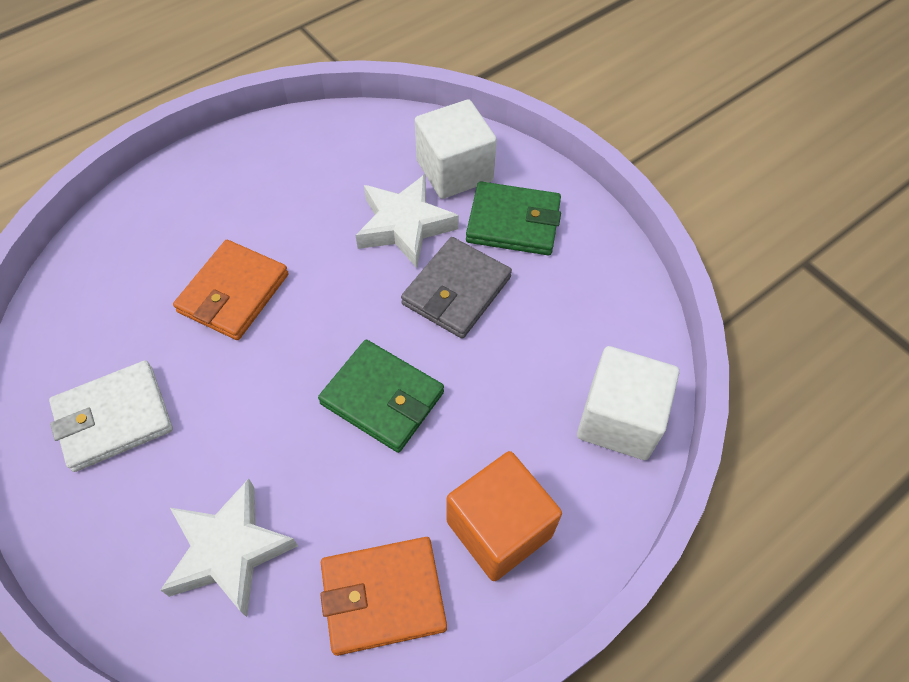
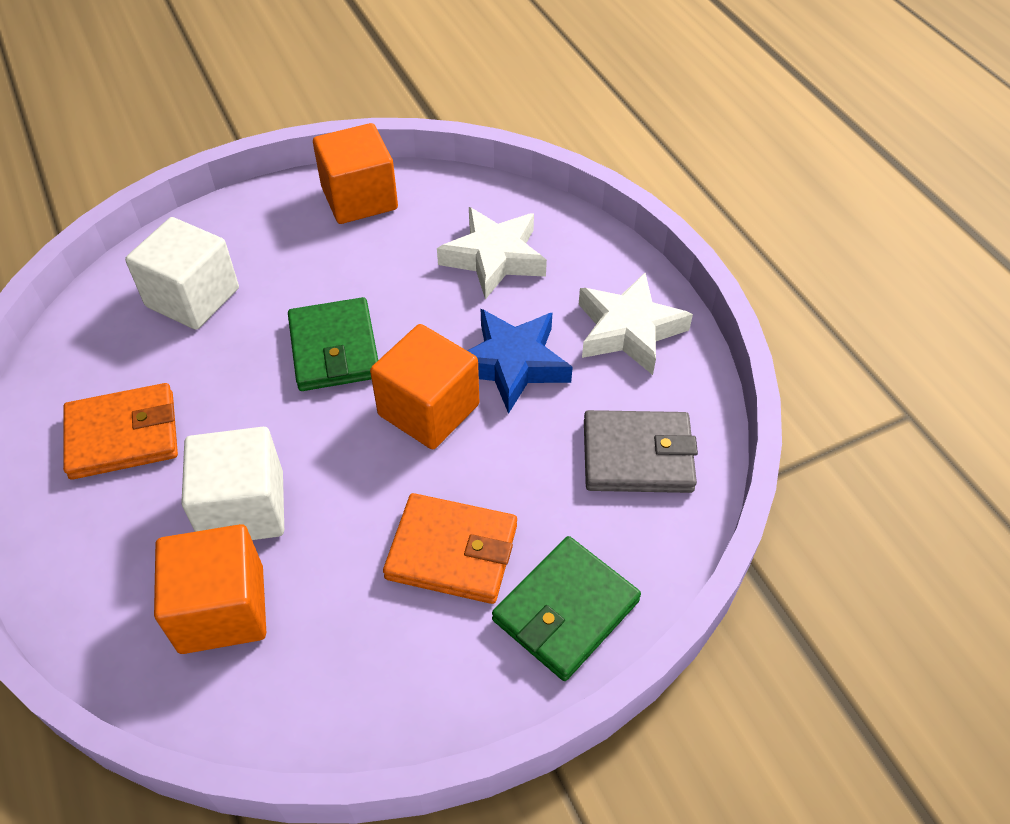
blue star: 0 -> 1
orange cube: 1 -> 3
white wallet: 1 -> 0

